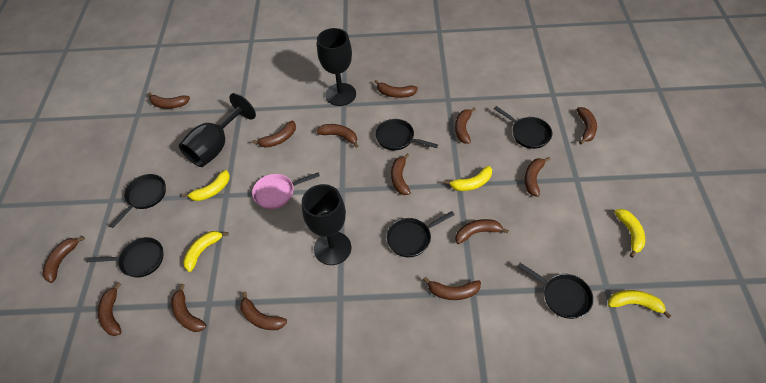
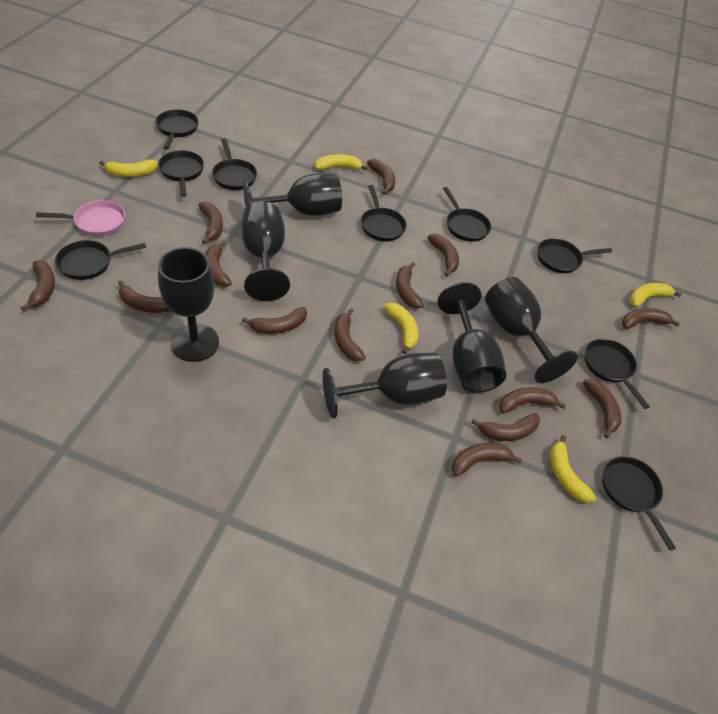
black goblet: 3 -> 6
black pan: 6 -> 9

